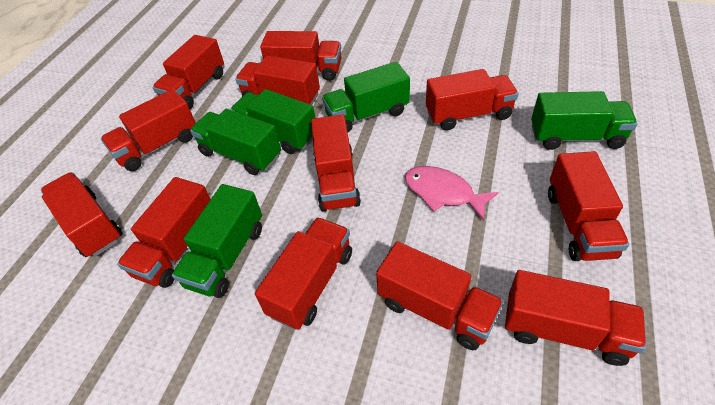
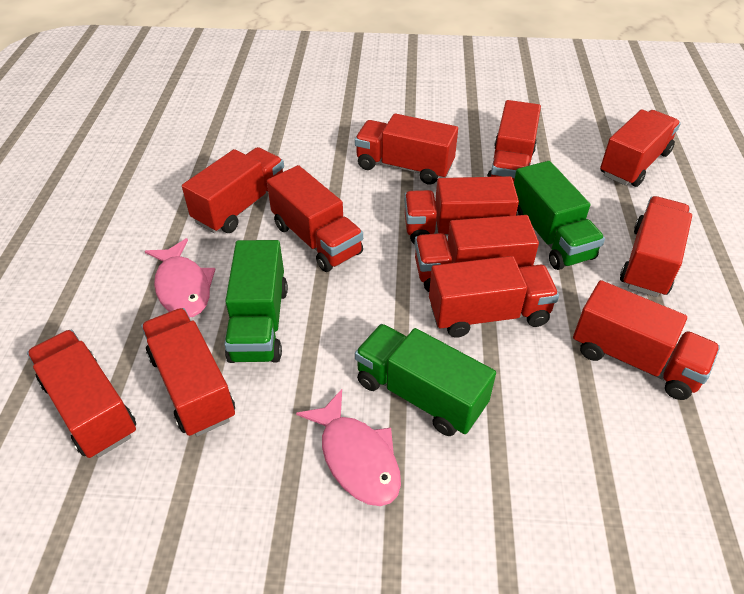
green truck: 5 -> 3
pink fish: 1 -> 2

